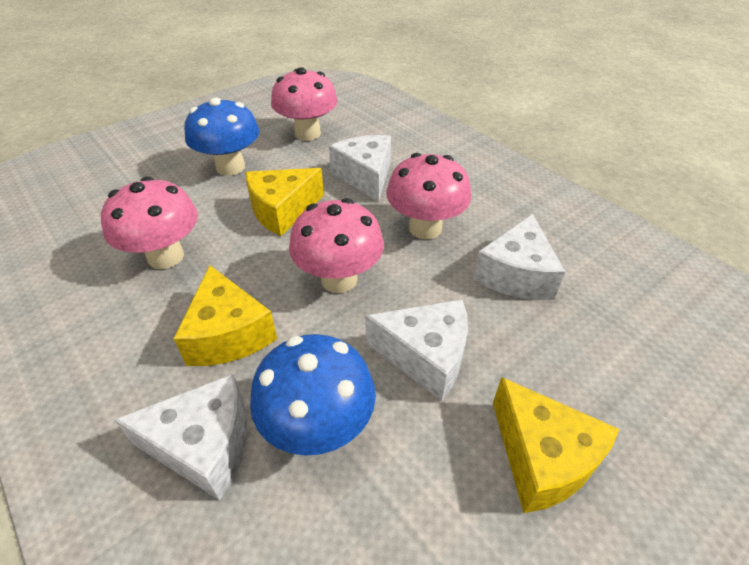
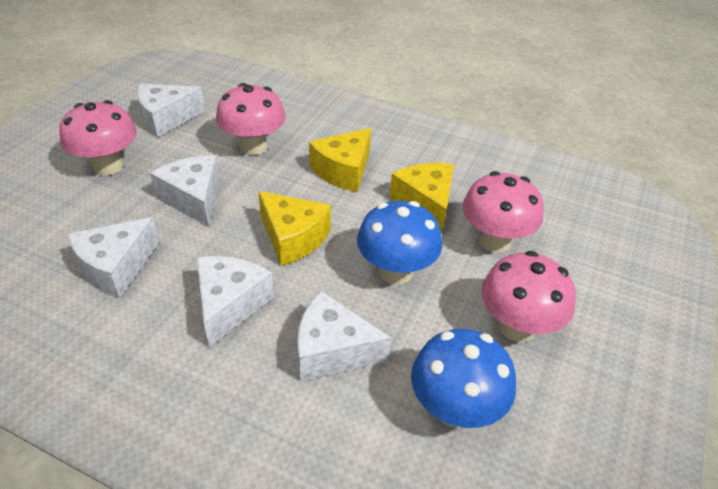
white cheese: 4 -> 5

